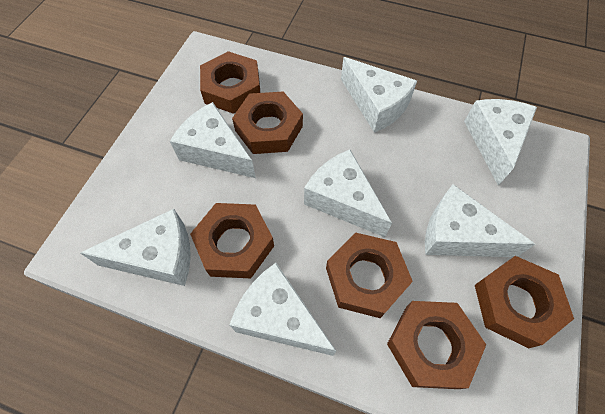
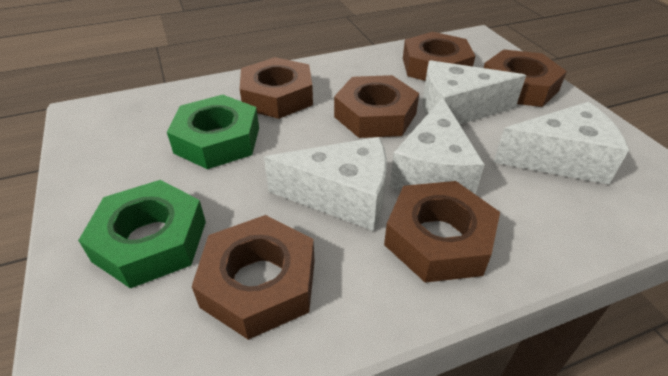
green nut: 0 -> 2
white cheese: 7 -> 4

